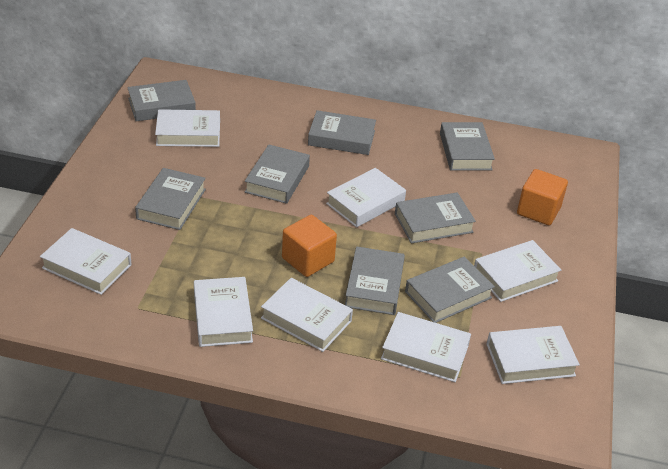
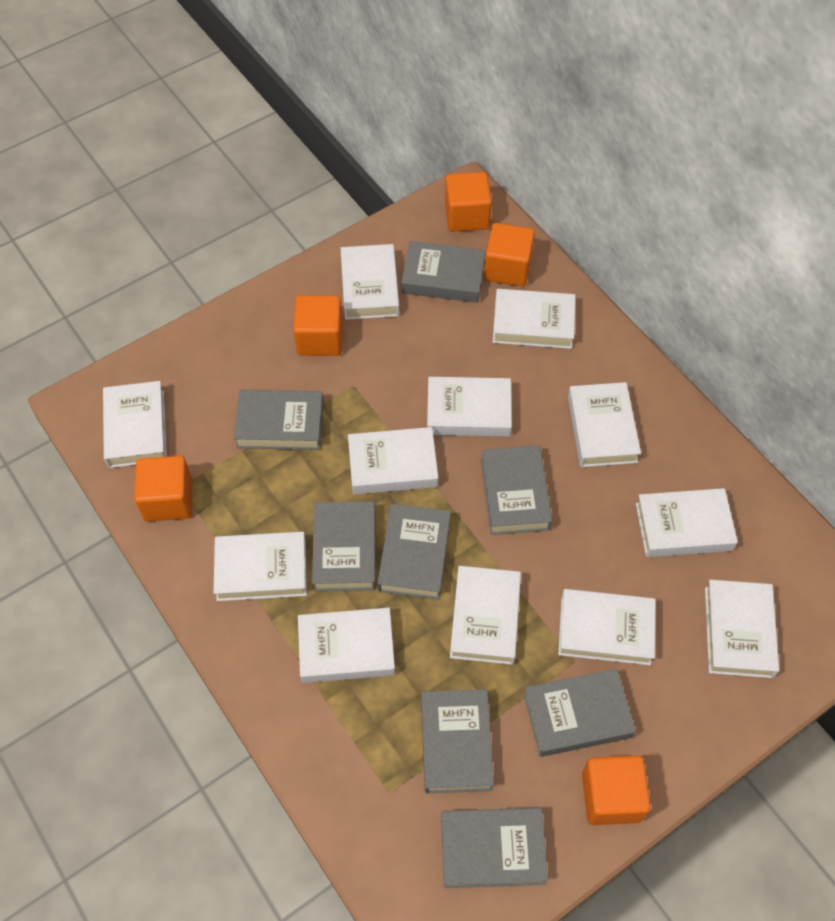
orange cube: 2 -> 5
white book: 8 -> 12

